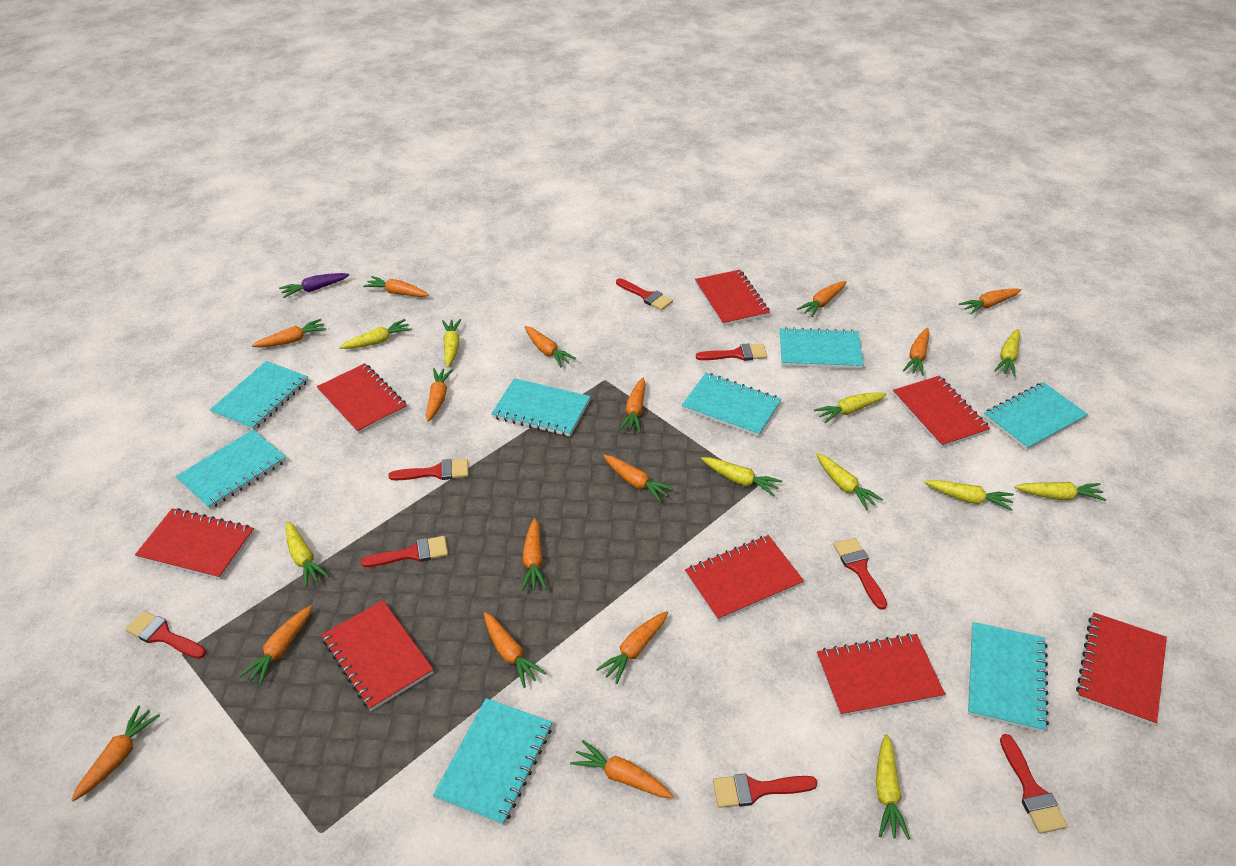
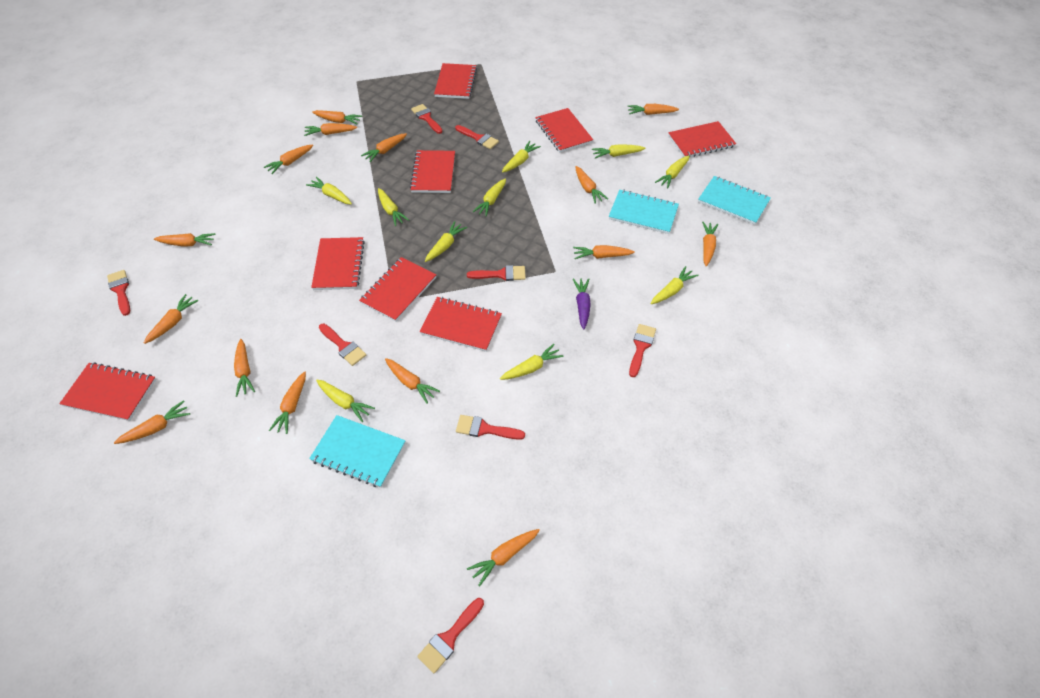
turquoise notebook: 8 -> 3

